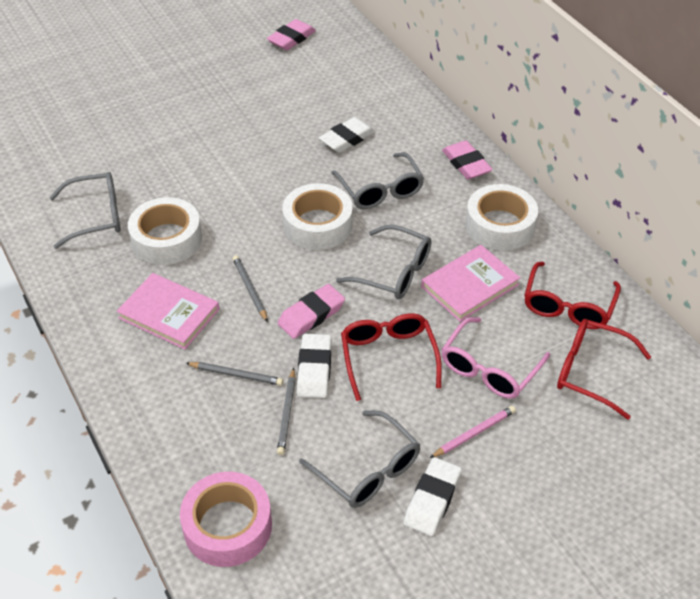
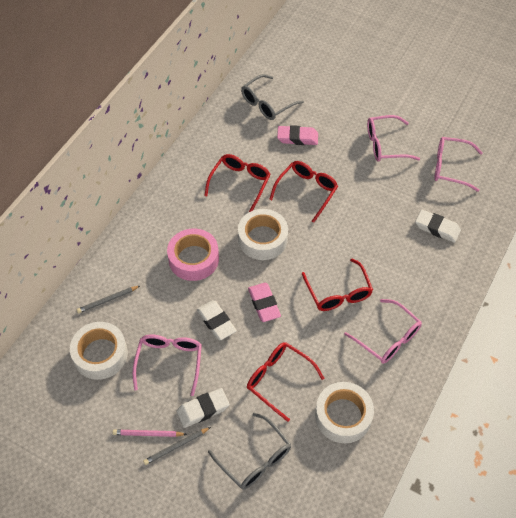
grey glasses: 4 -> 2
grey pencil: 3 -> 2
pink book: 2 -> 0
pink eraser: 3 -> 2
pink glasses: 1 -> 4
red glasses: 3 -> 4

